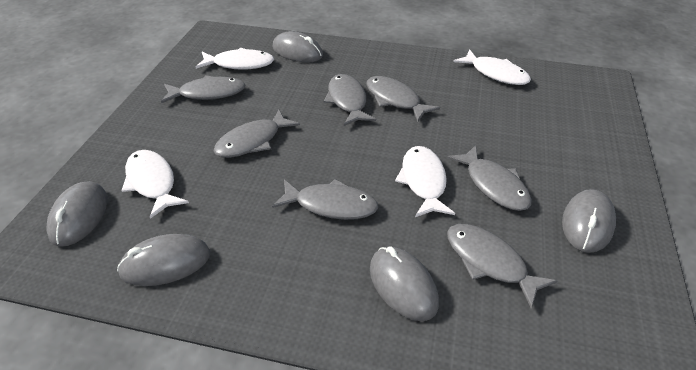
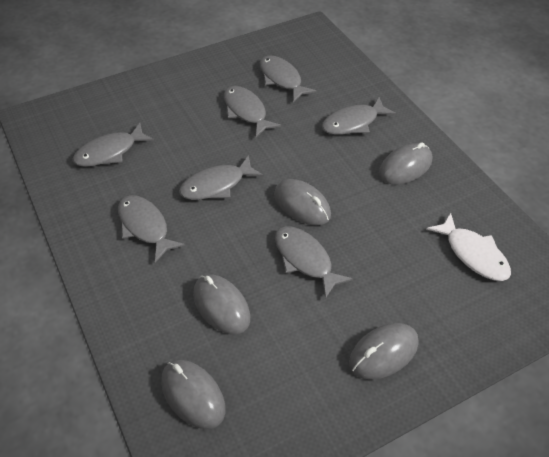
white fish: 4 -> 1

